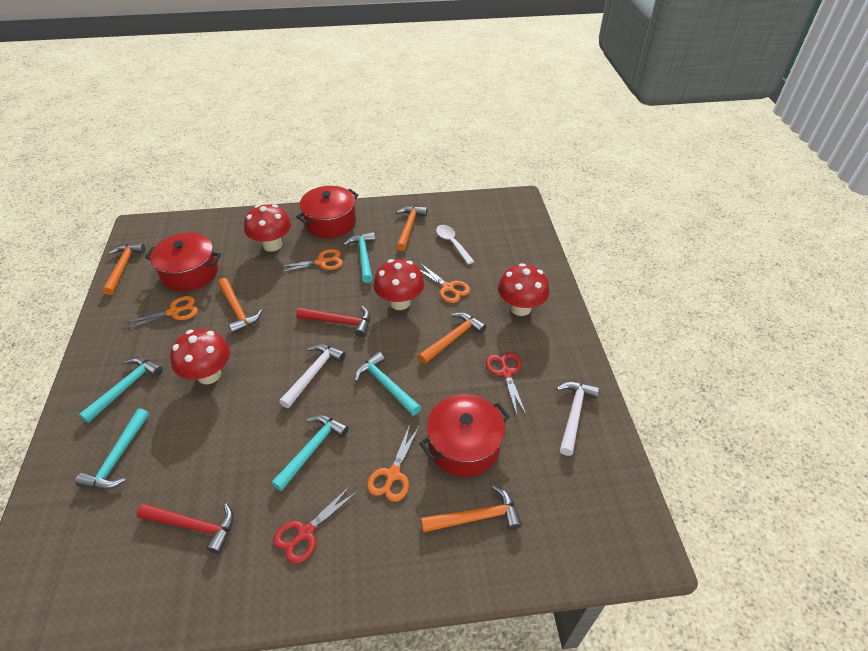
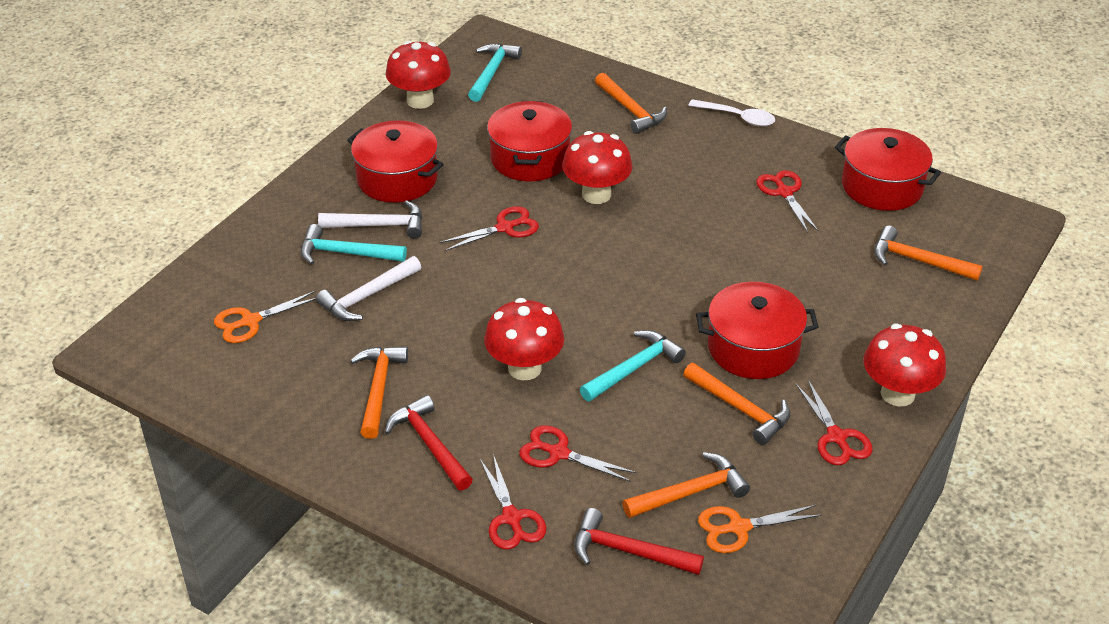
orange scissors: 4 -> 2
red pot: 3 -> 4
red scissors: 2 -> 5
turquoise hammer: 5 -> 3

